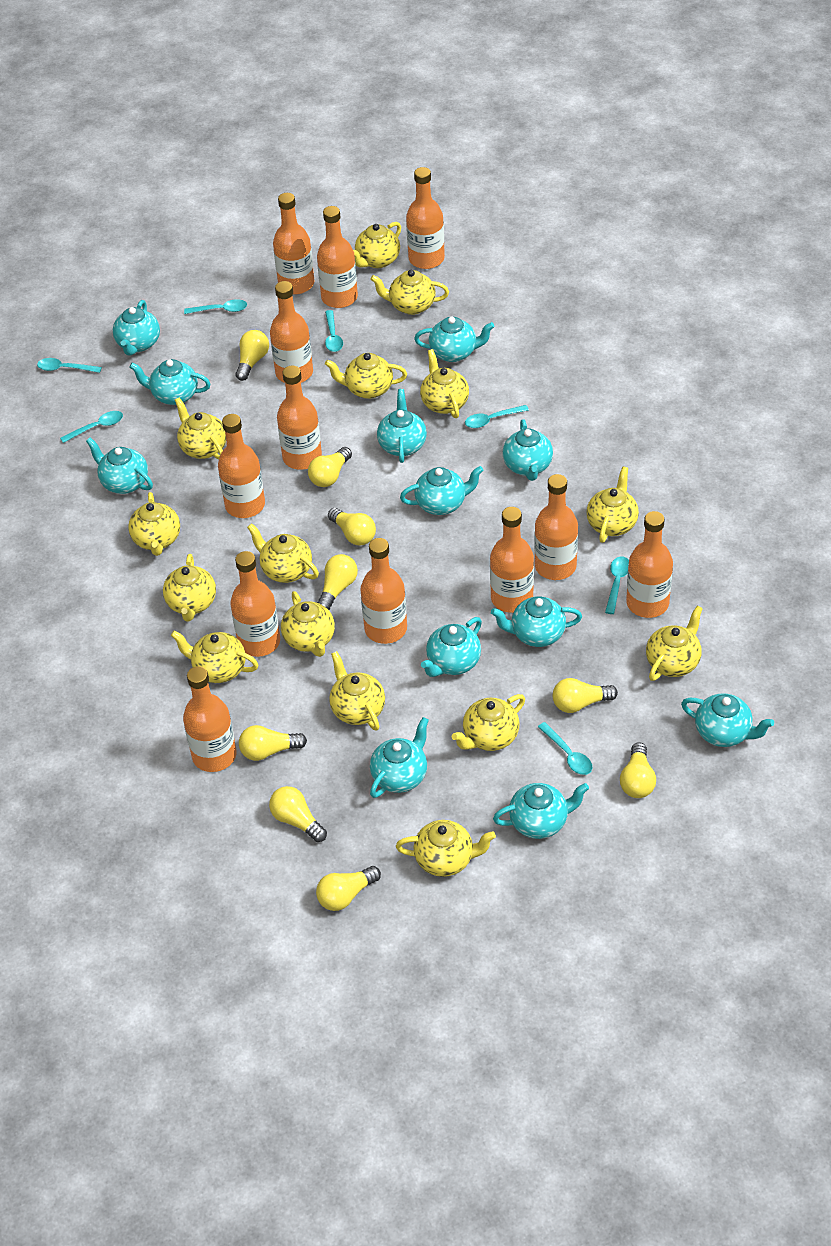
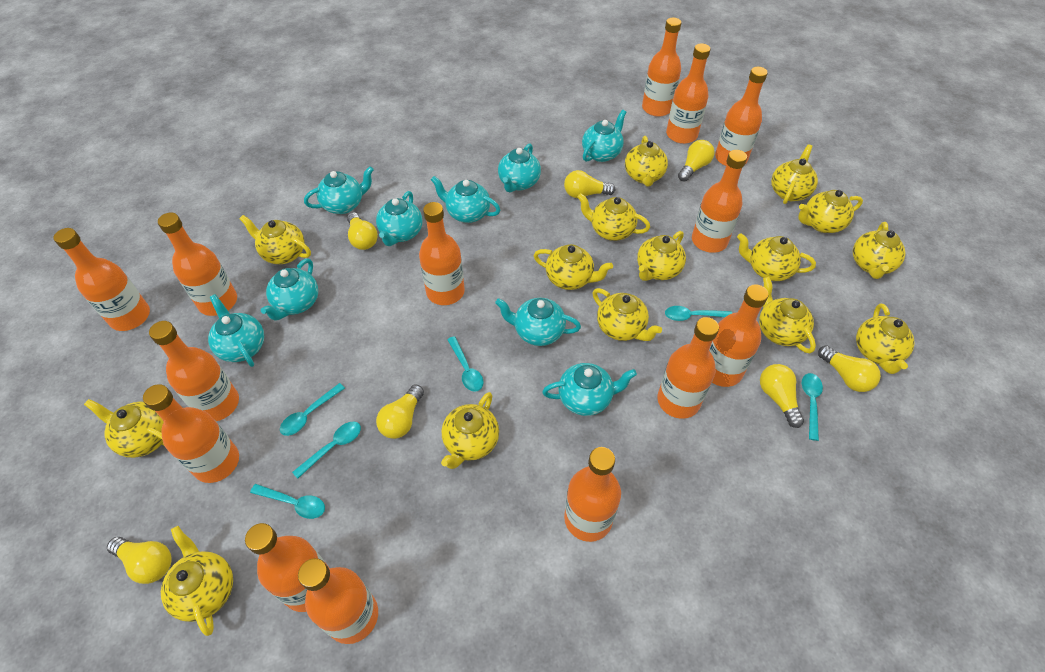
orange bottle: 12 -> 14
turquoise spoon: 7 -> 6
turquoise teapot: 12 -> 9
yellow light bulb: 9 -> 7

